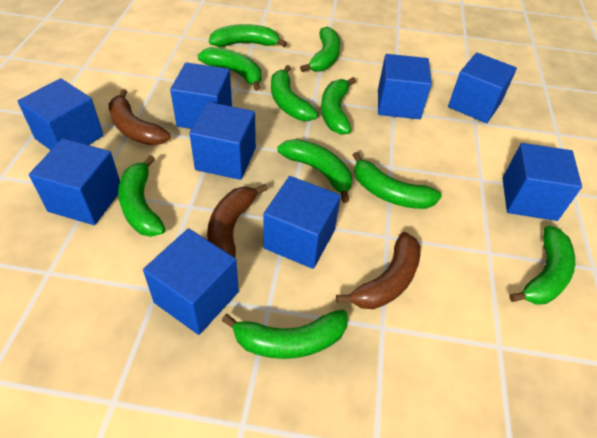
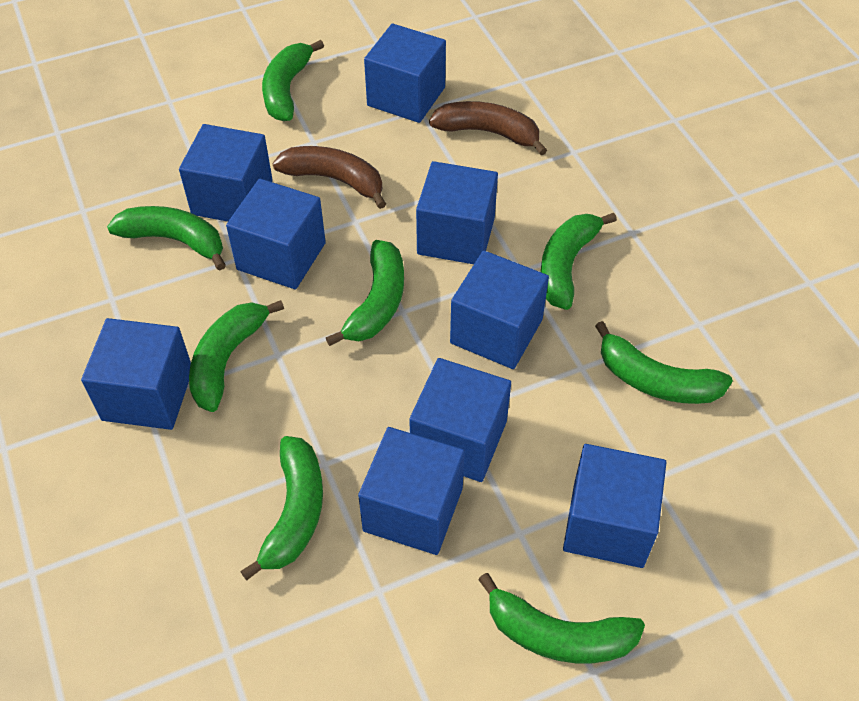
brown banana: 3 -> 2
green banana: 10 -> 8

